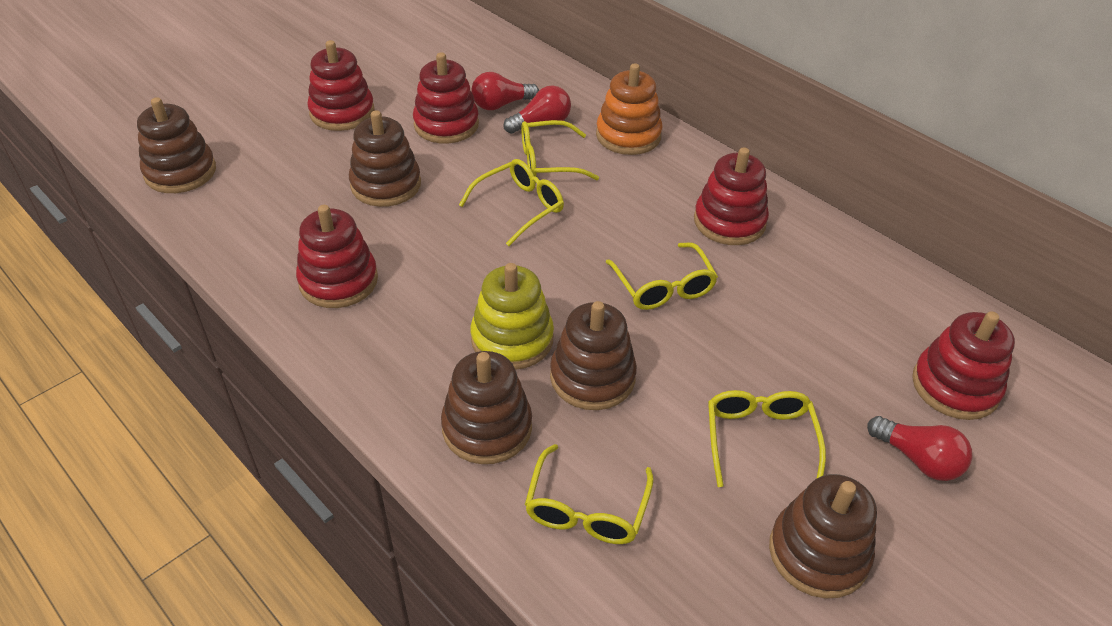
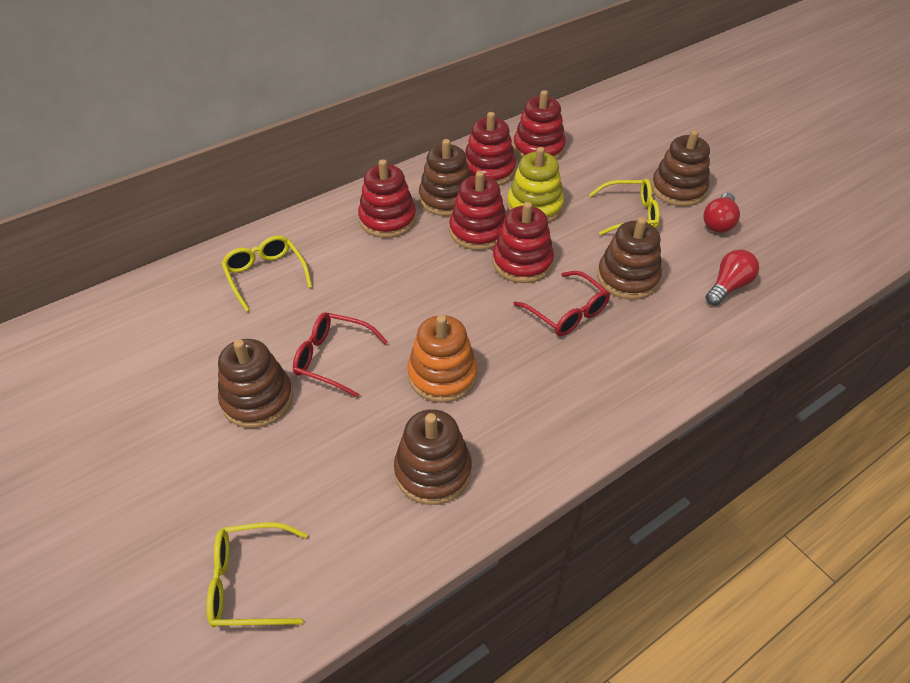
red glasses: 0 -> 2
red light bulb: 3 -> 2
yellow glasses: 5 -> 3

